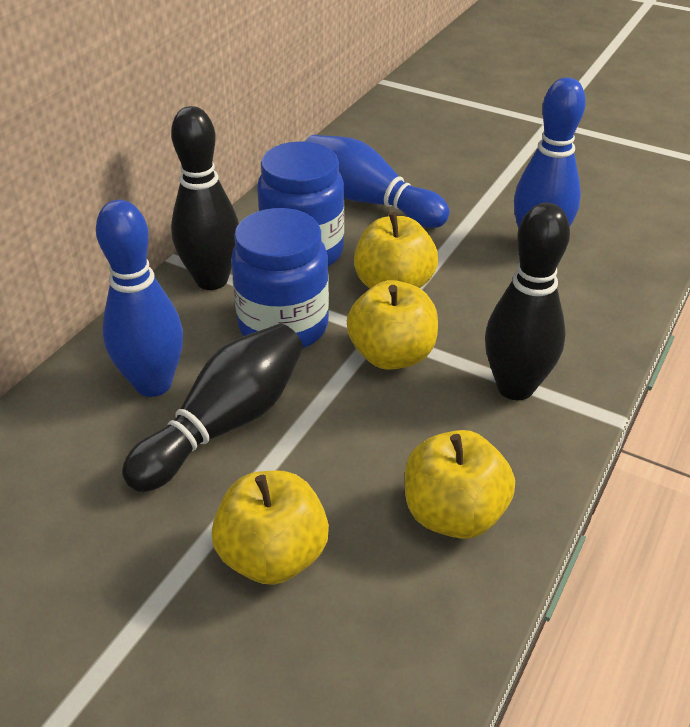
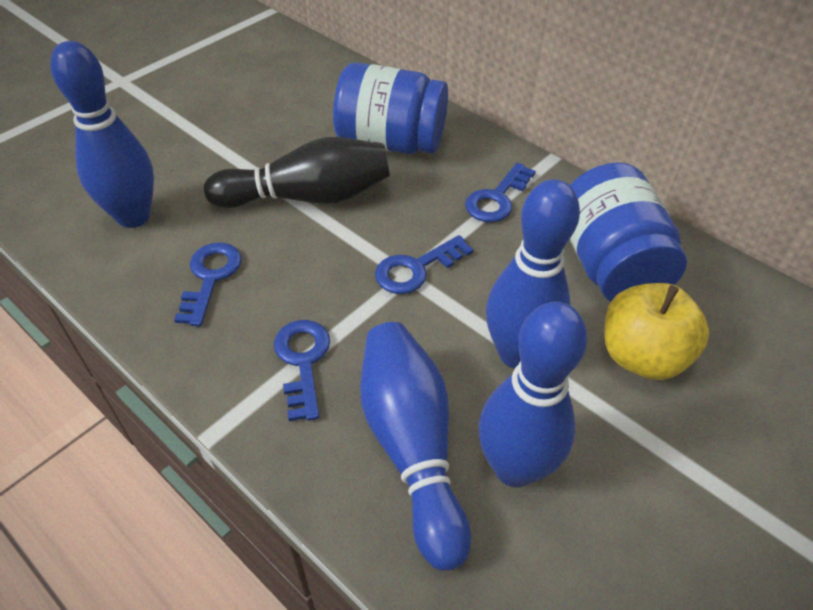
black bowling pin: 3 -> 1
blue bowling pin: 3 -> 4
blue key: 0 -> 4
yellow apple: 4 -> 1

